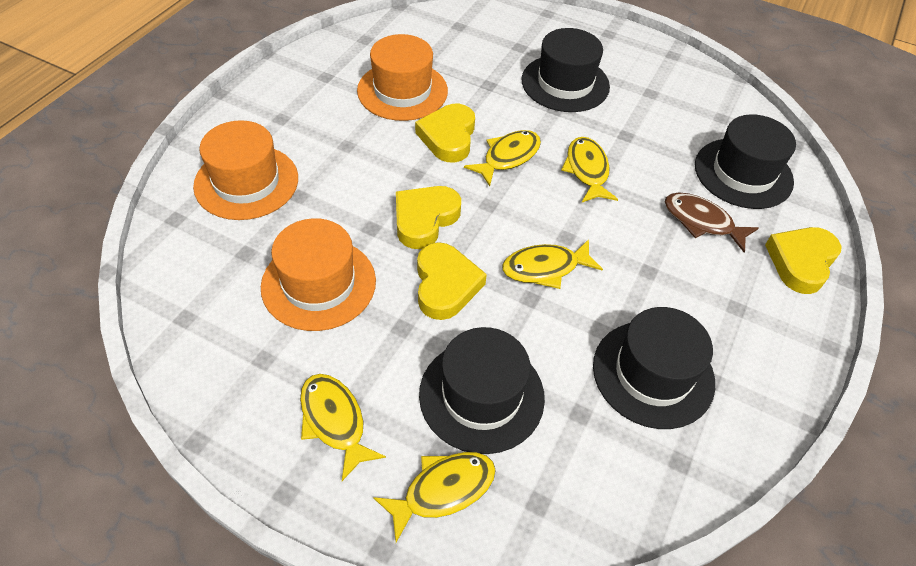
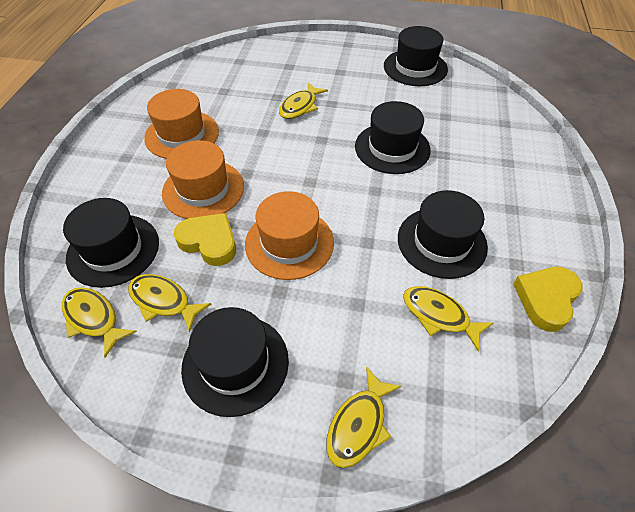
black hat: 4 -> 5
brown fish: 1 -> 0
yellow heart: 4 -> 2

